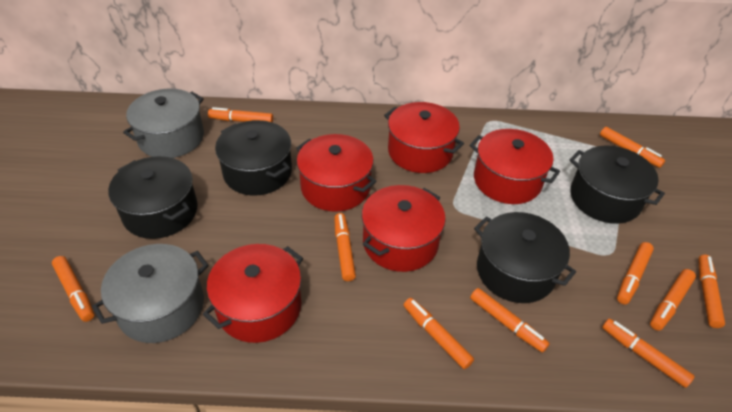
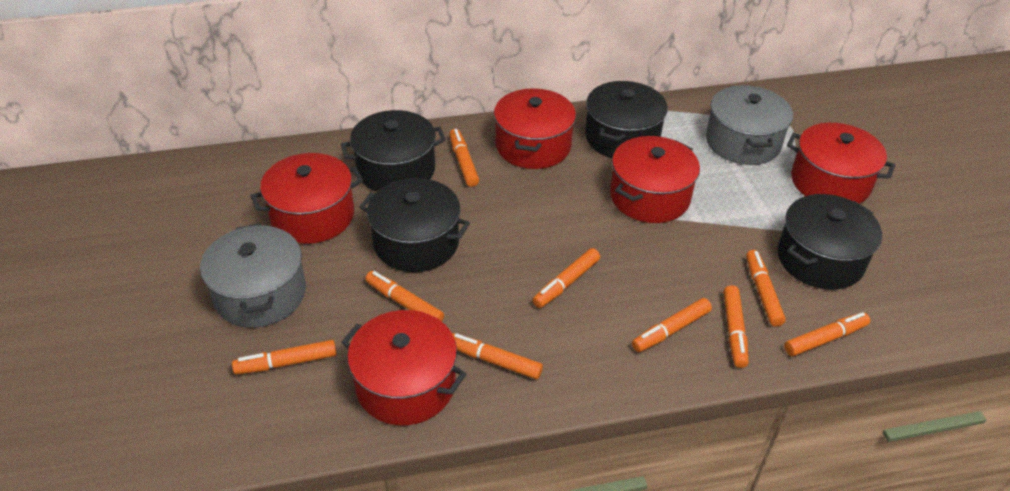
orange marker: 10 -> 9

